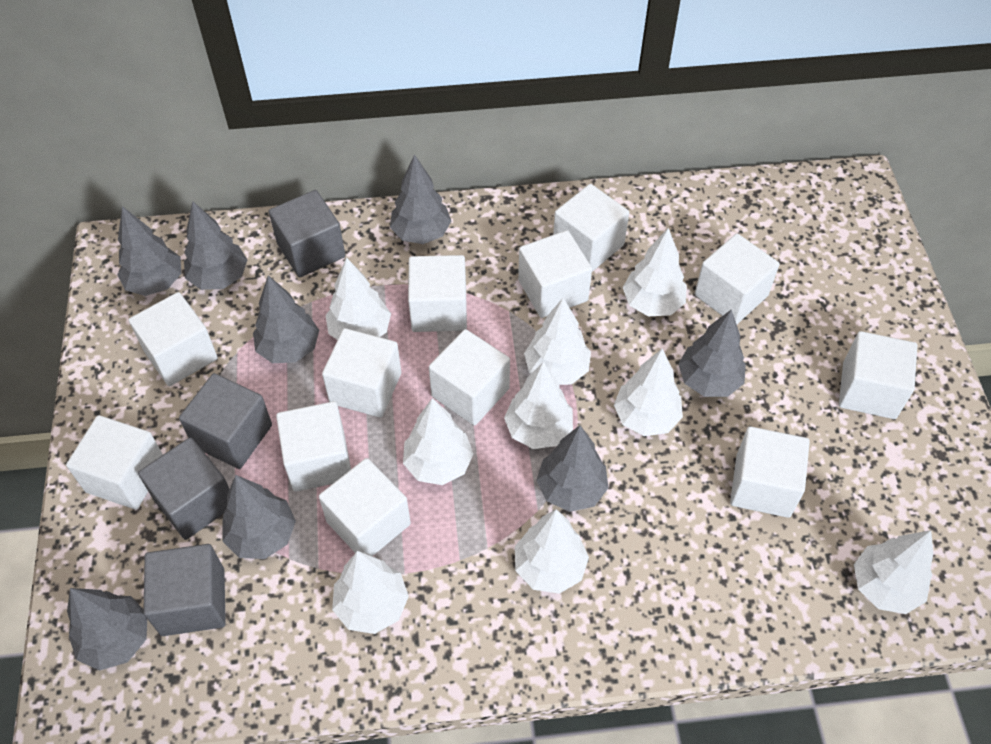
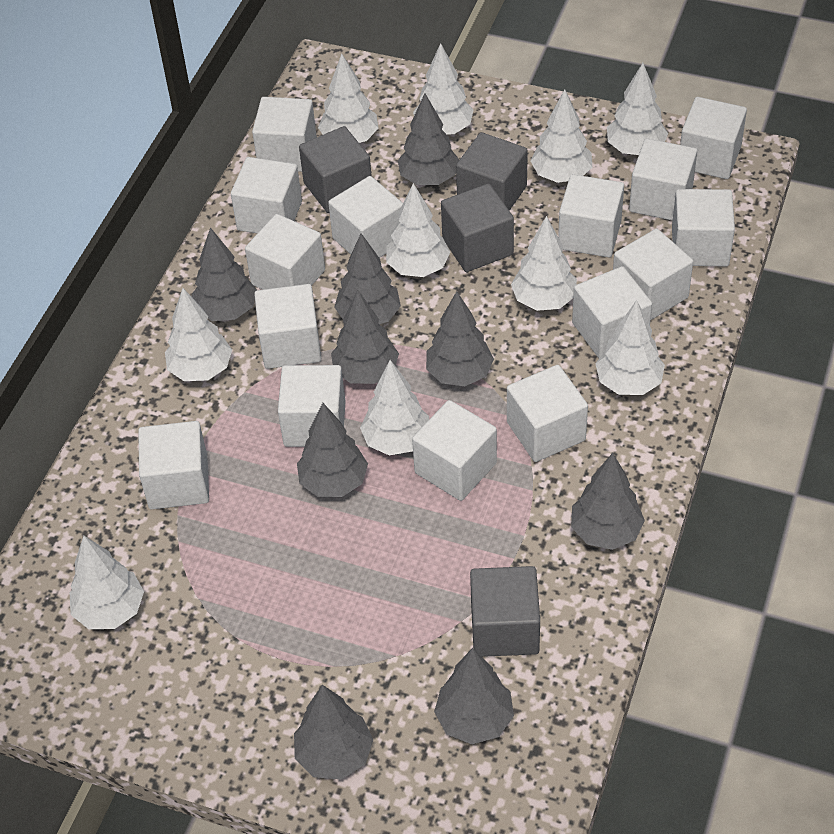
grey tree: 8 -> 9
white cube: 12 -> 15
white tree: 9 -> 10

